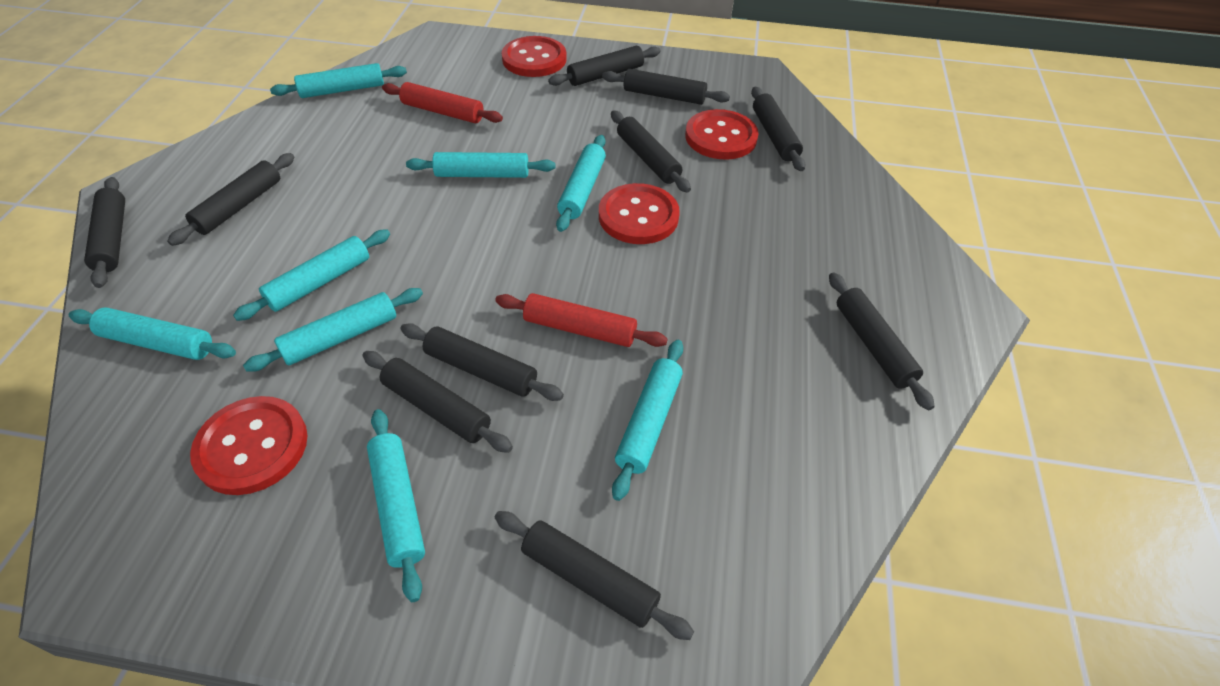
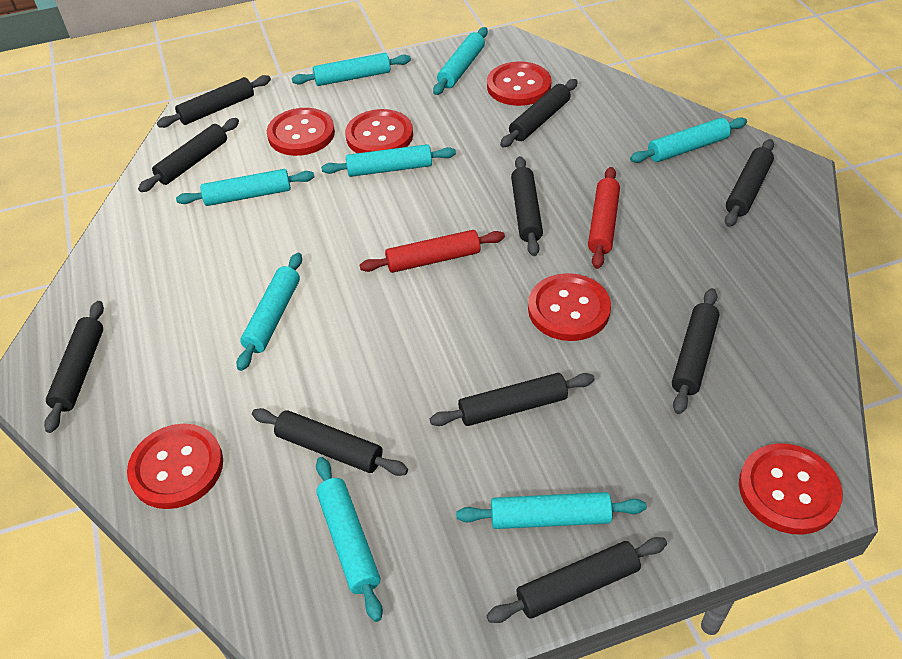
red button: 4 -> 6

